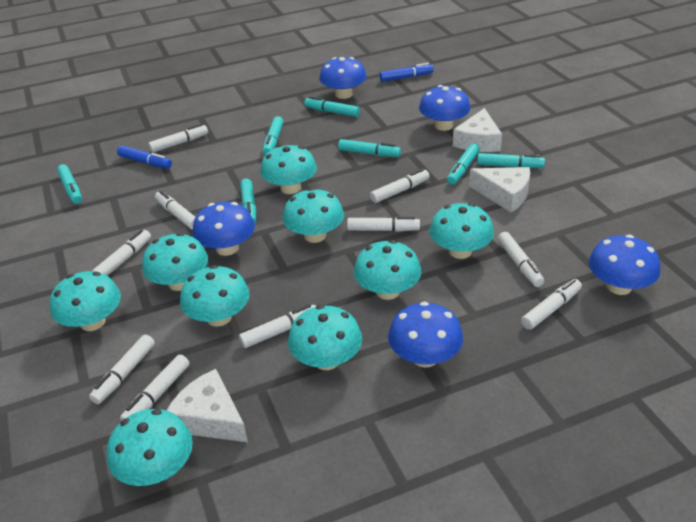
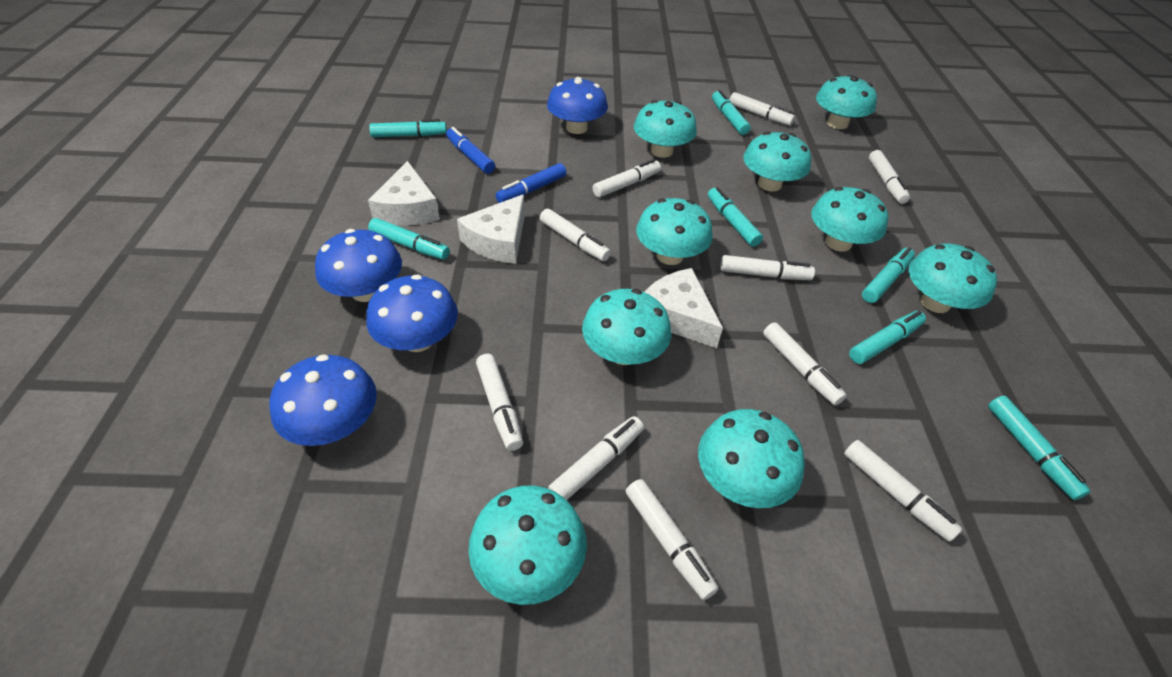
blue mushroom: 5 -> 4

